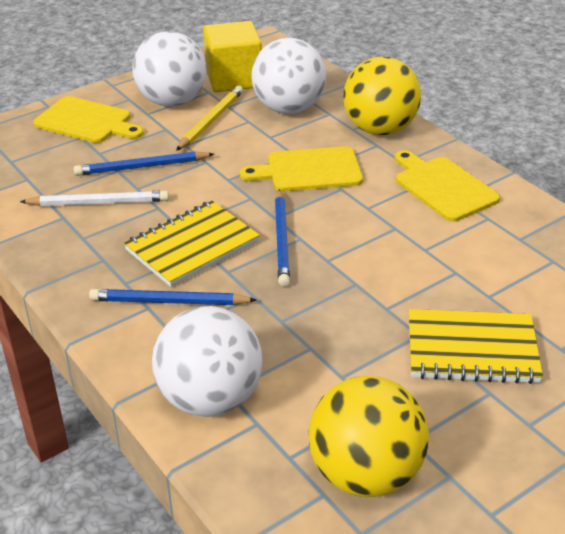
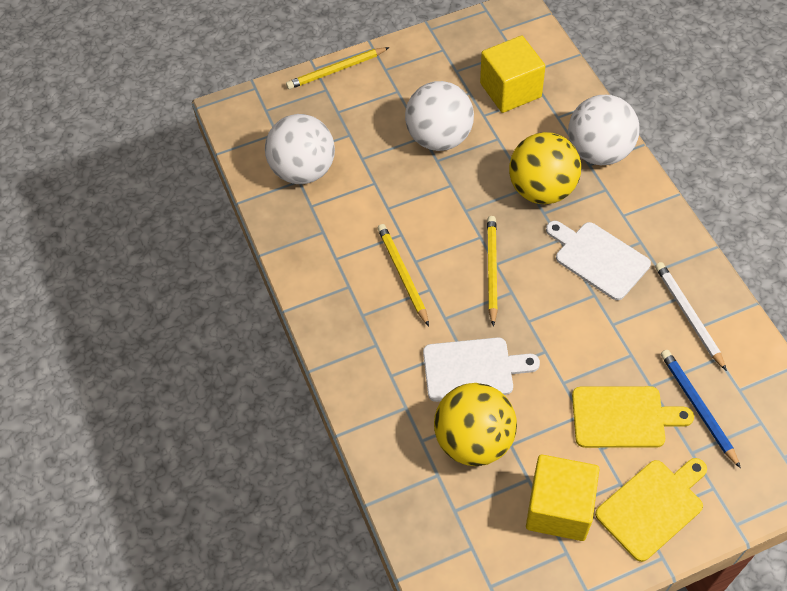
blue pencil: 3 -> 1
white cutting board: 0 -> 2
yellow cube: 1 -> 2
yellow cutting board: 3 -> 2
yellow notebook: 2 -> 0
yellow pencil: 1 -> 3

